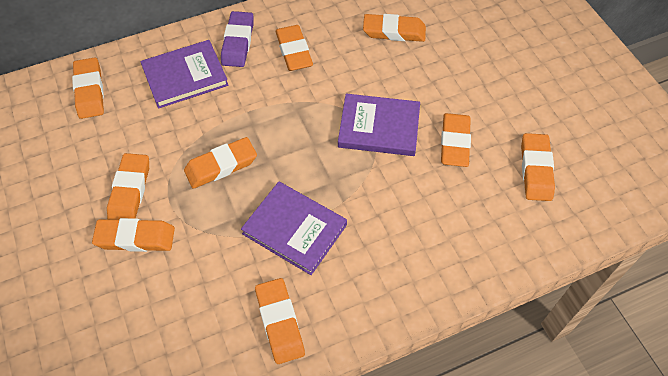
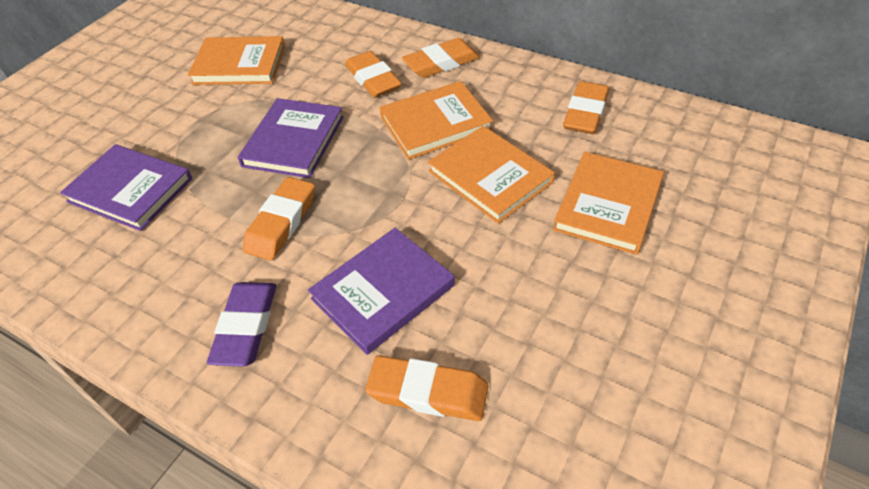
orange book: 0 -> 4
orange eraser: 9 -> 5

